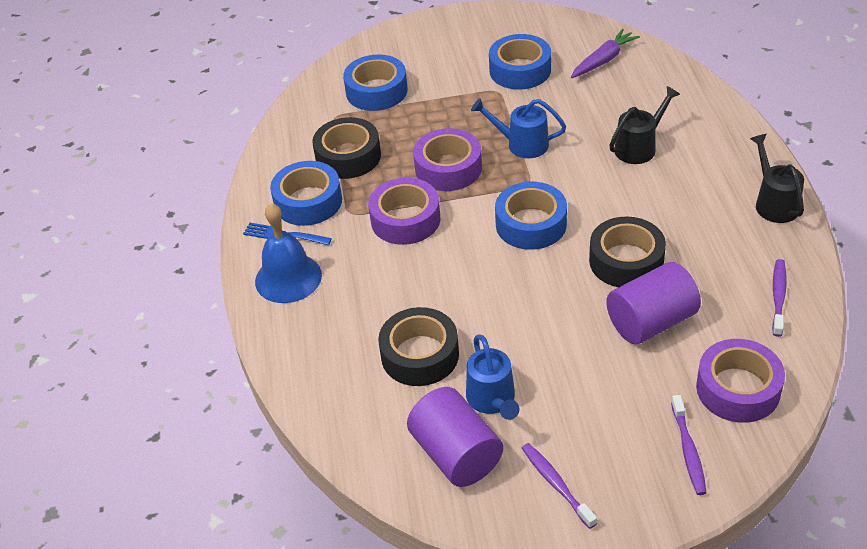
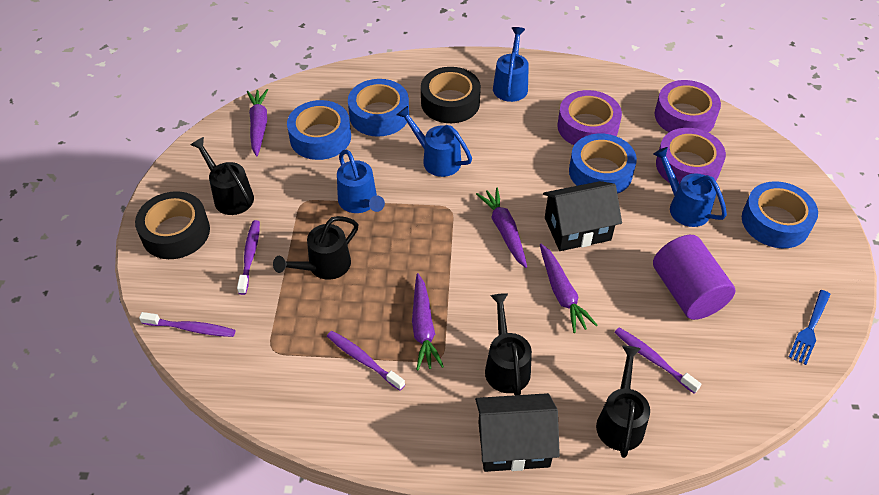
black house: 0 -> 2
black tape: 3 -> 2
black watering can: 2 -> 4
blue bell: 1 -> 0
blue watering can: 2 -> 4
purple carrot: 1 -> 4
purple cylinder: 2 -> 1
purple toothbrush: 3 -> 4

